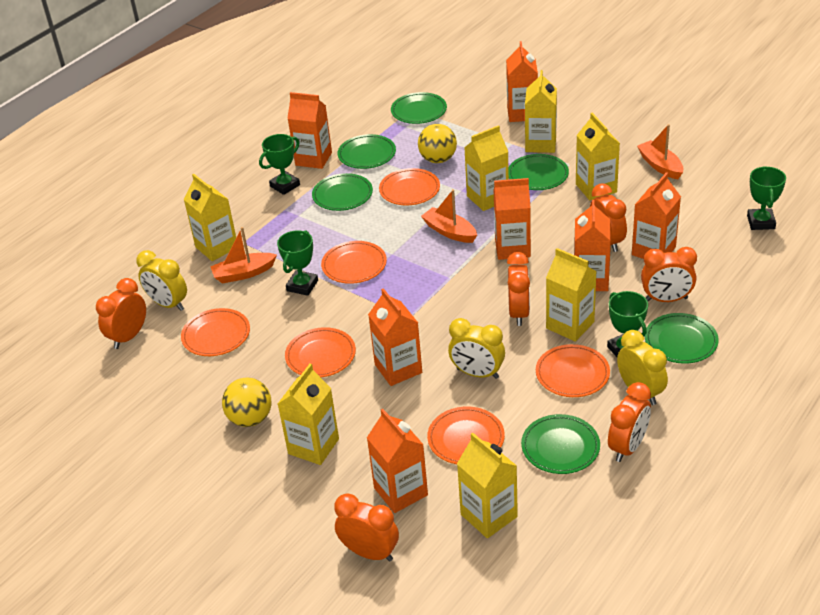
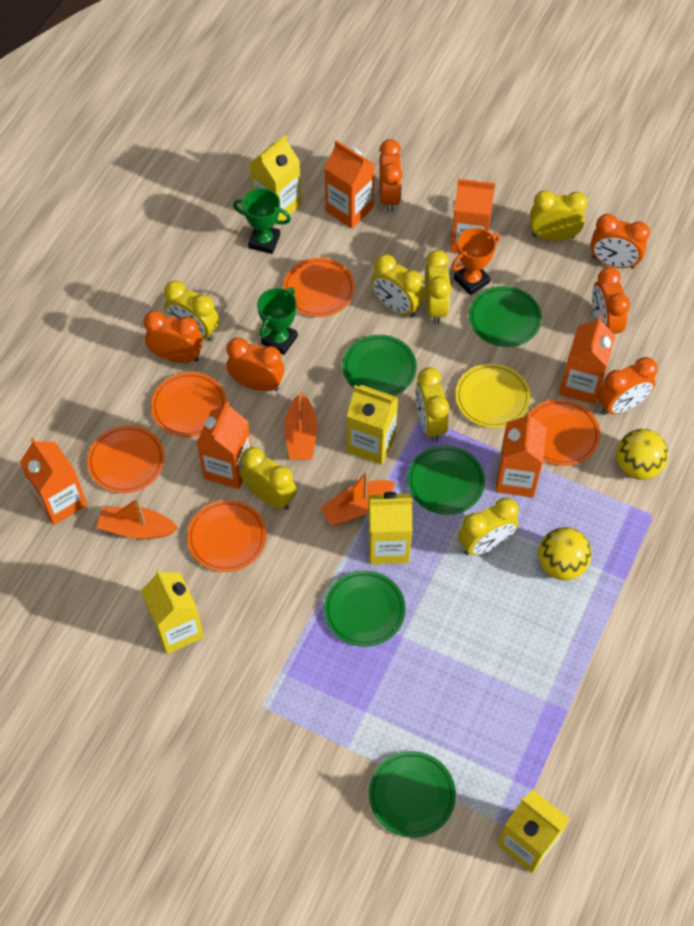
green plate: 6 -> 5
green trophy: 4 -> 2
orange carton: 7 -> 6
orange plate: 6 -> 5
orange trophy: 0 -> 1
yellow carton: 7 -> 5
yellow clock: 3 -> 7
yellow plate: 0 -> 1

